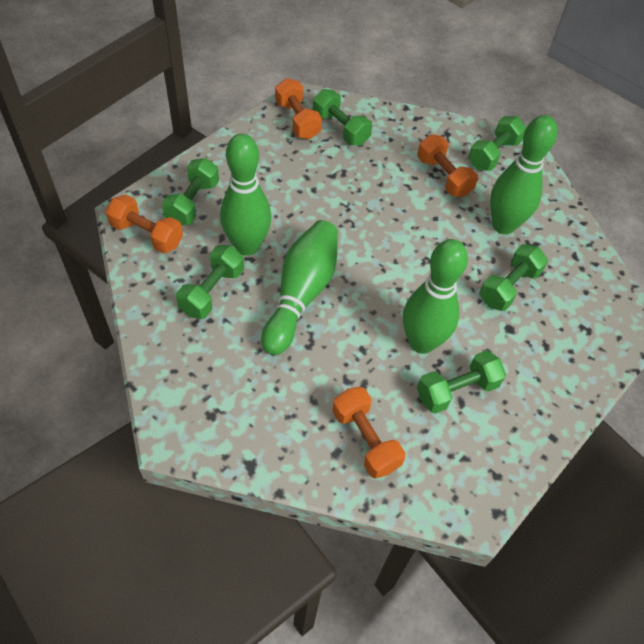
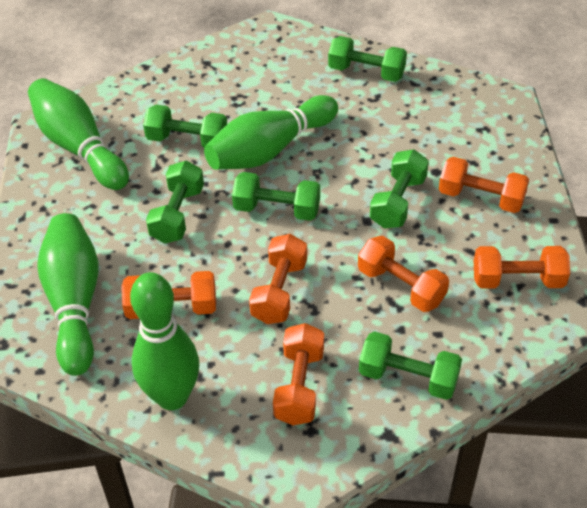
orange dumbbell: 4 -> 6

